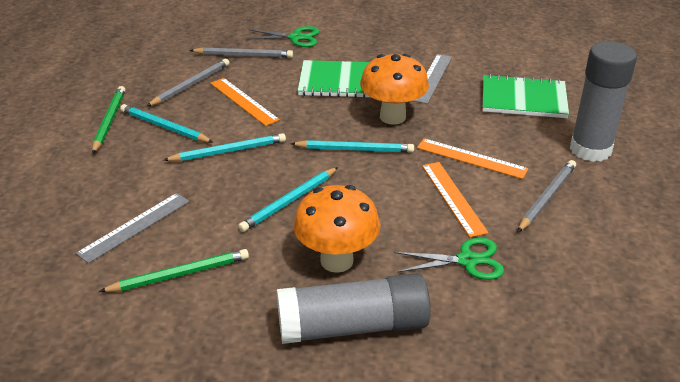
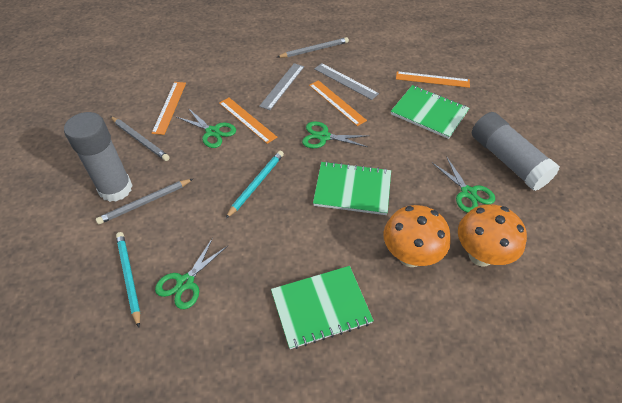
green notebook: 2 -> 3
green pencil: 2 -> 0
green scissors: 2 -> 4
orange ruler: 3 -> 4
turquoise pencil: 4 -> 2

